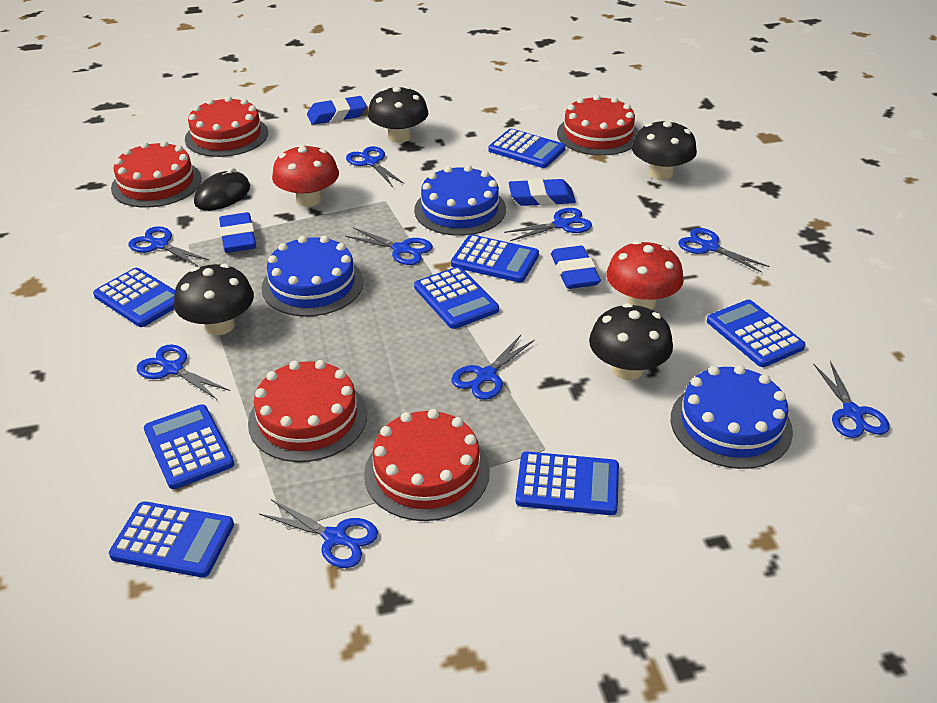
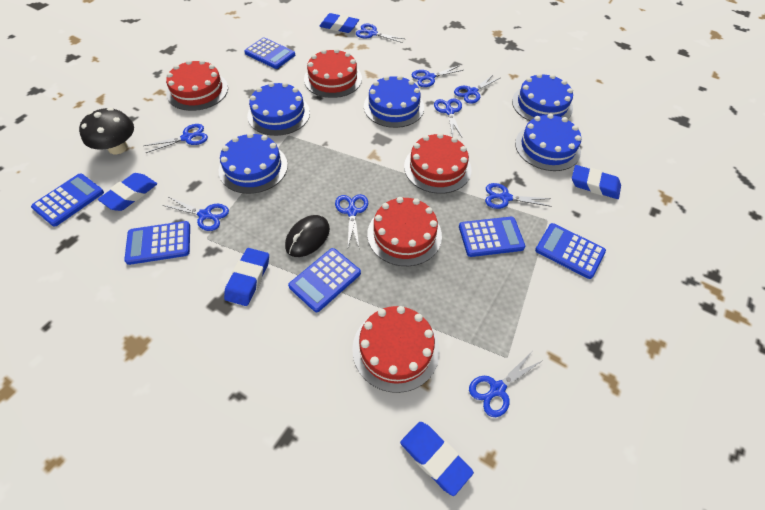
black mushroom: 4 -> 1
blue cake: 3 -> 5
blue calculator: 8 -> 6
blue eraser: 4 -> 5
red mushroom: 2 -> 0

